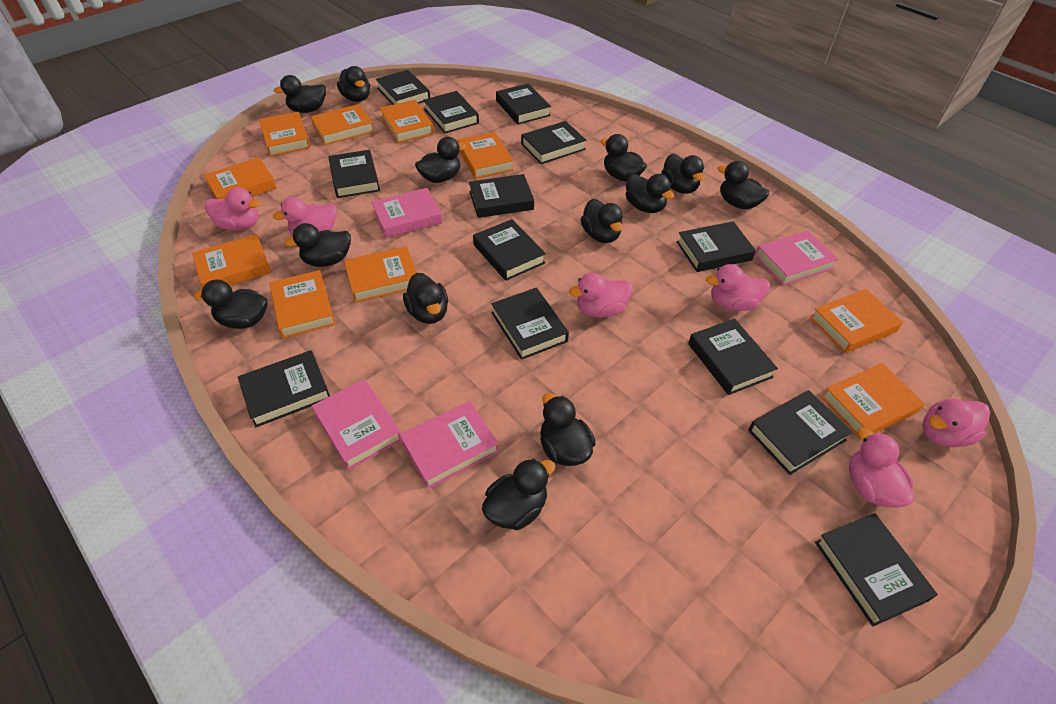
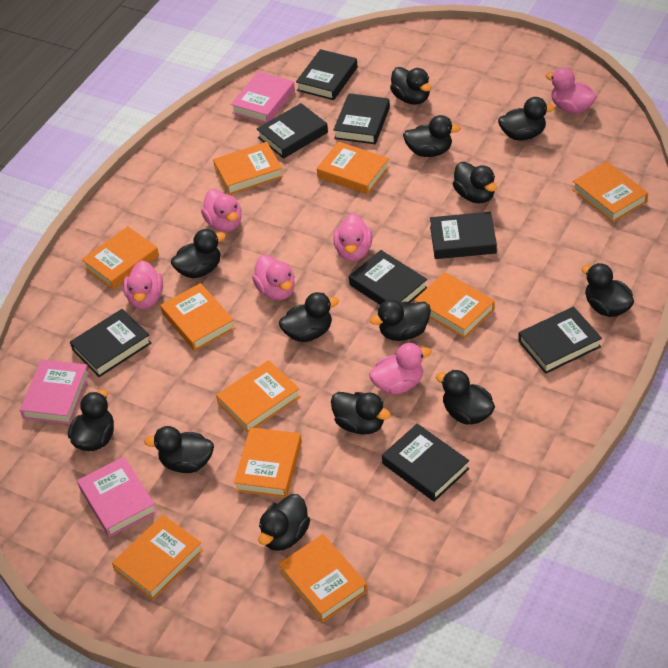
black book: 13 -> 8
pink book: 4 -> 3

